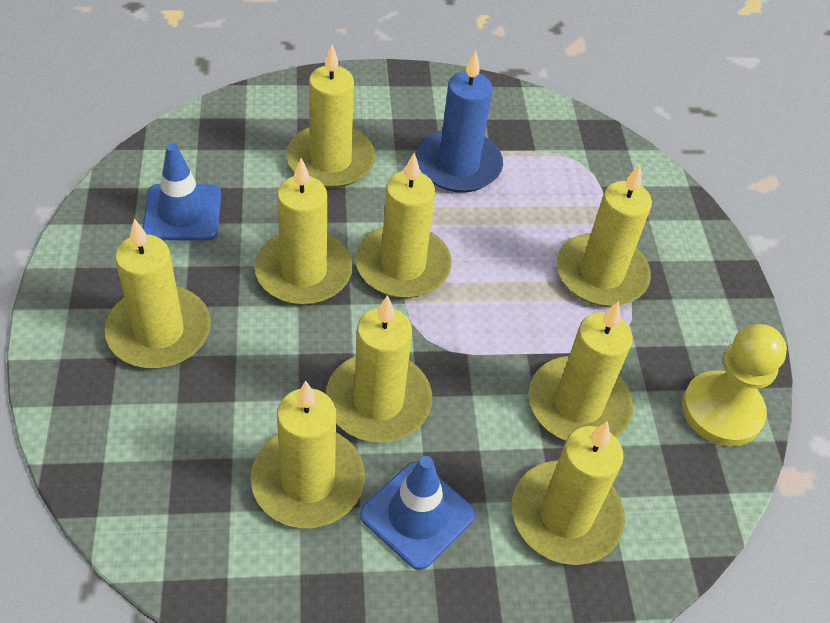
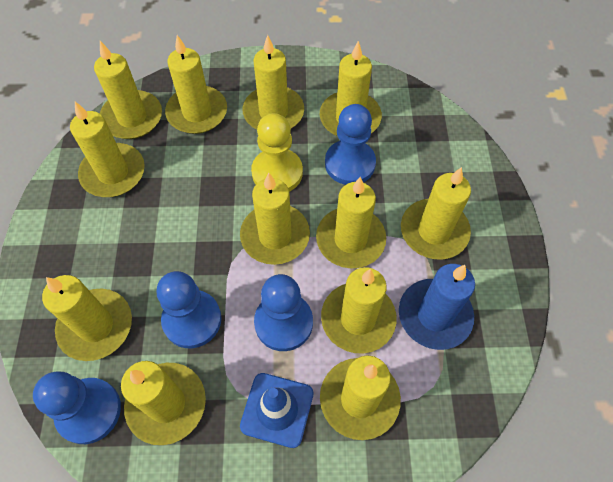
blue pawn: 0 -> 4
blue traffic cone: 2 -> 1
yellow candle: 9 -> 12

